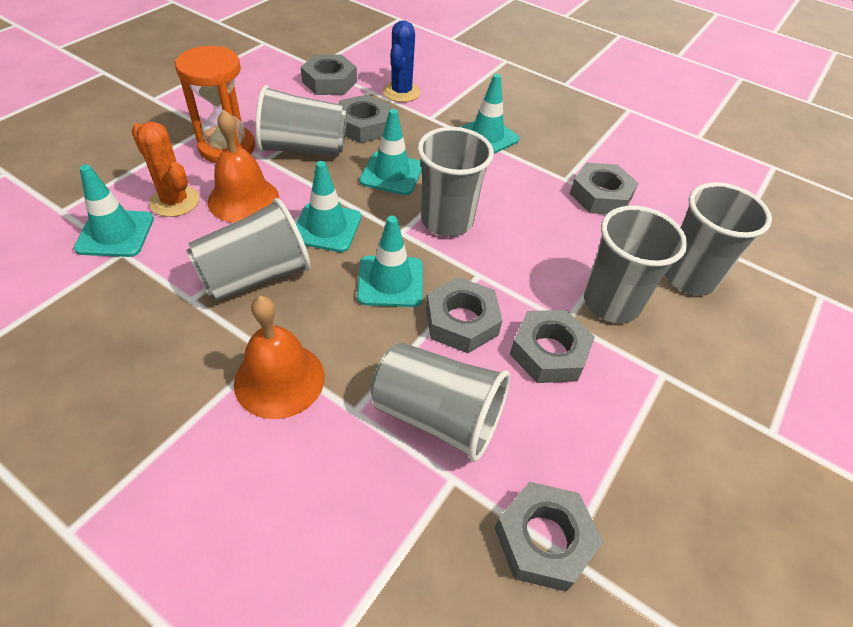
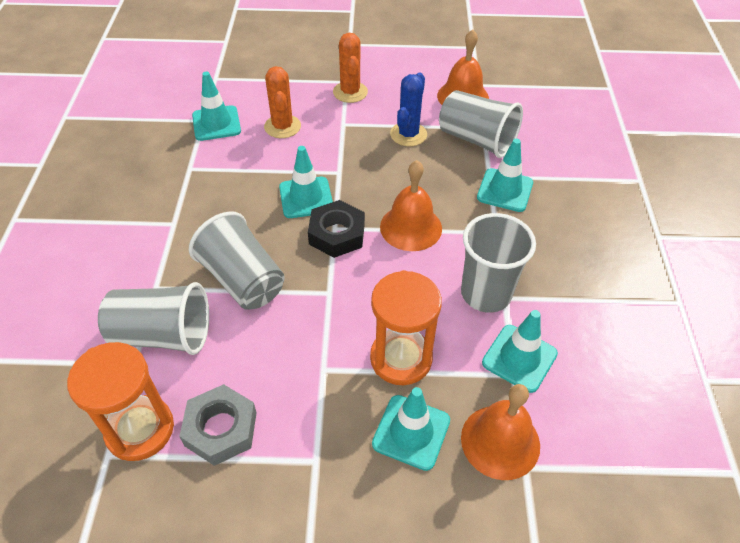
black nut: 0 -> 1
grey cup: 6 -> 4
grey nut: 6 -> 1
orange bell: 2 -> 3
orange cactus: 1 -> 2
orange hourglass: 1 -> 2

